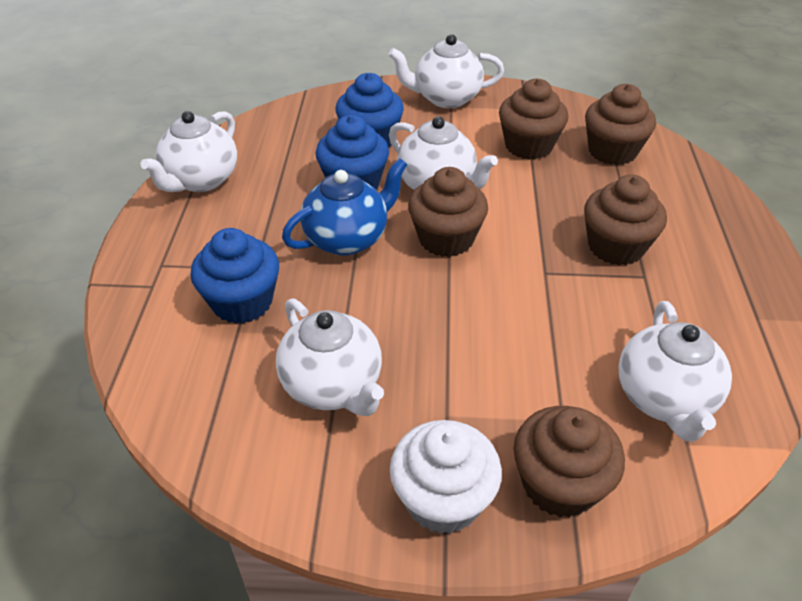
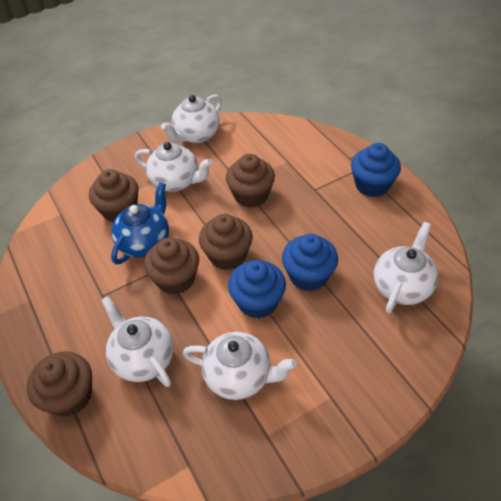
white cupcake: 1 -> 0

